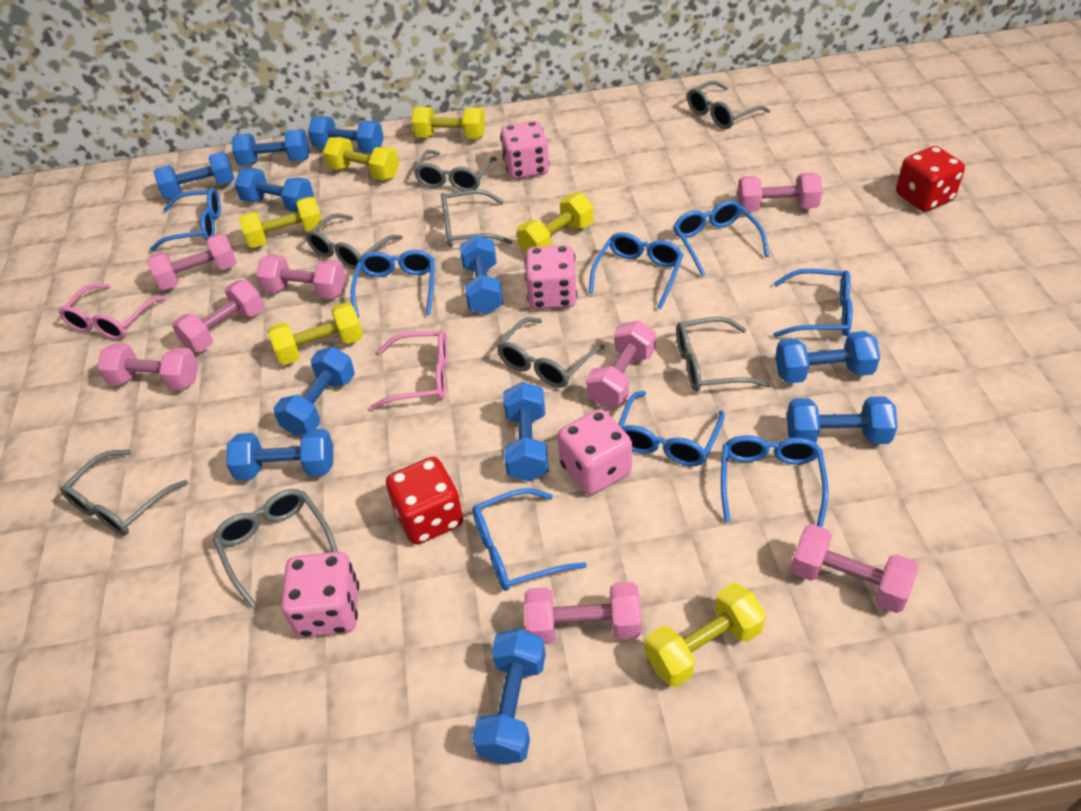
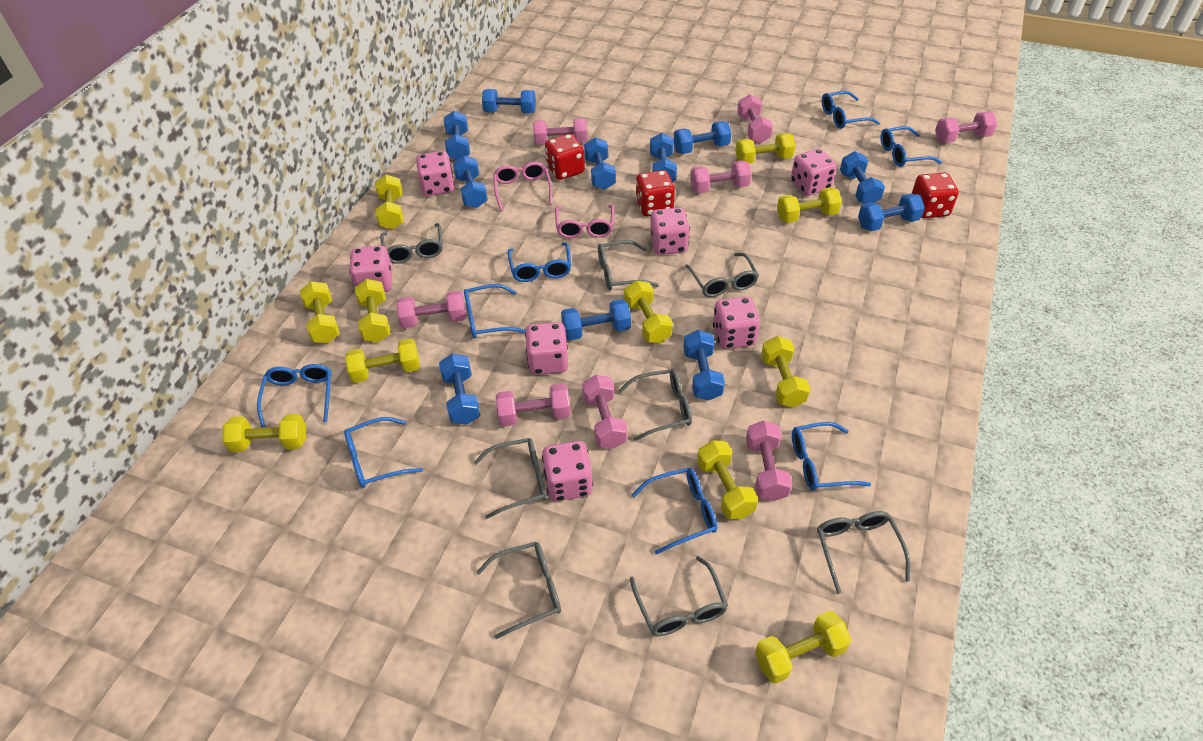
pink dice: 4 -> 7
red dice: 2 -> 3
yellow dumbbell: 6 -> 11

